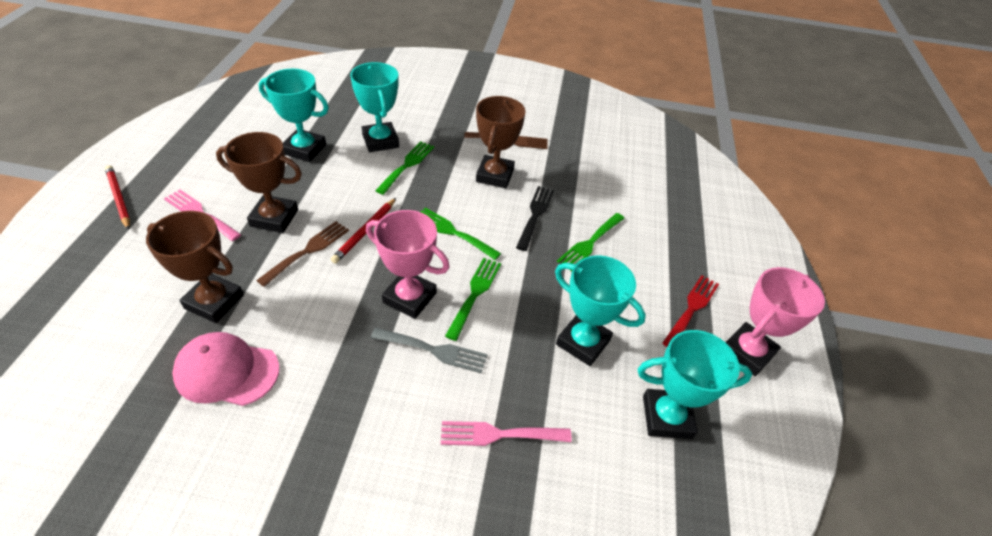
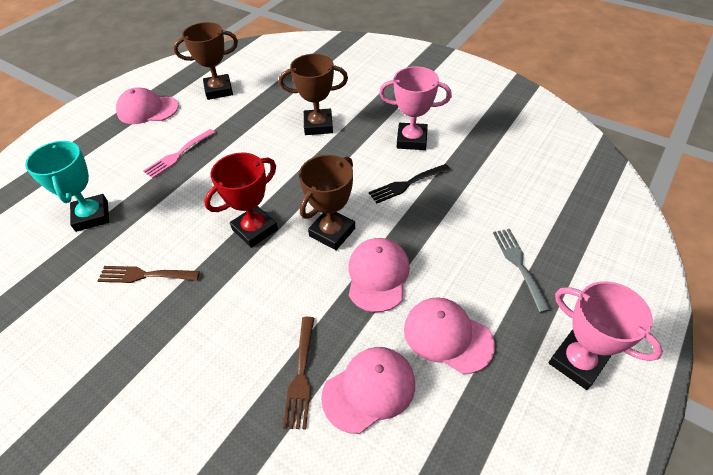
green fork: 4 -> 0
pink cap: 1 -> 4
pink fork: 2 -> 1
red fork: 1 -> 0
red pencil: 2 -> 0
red trophy: 0 -> 1
turquoise trophy: 4 -> 1

